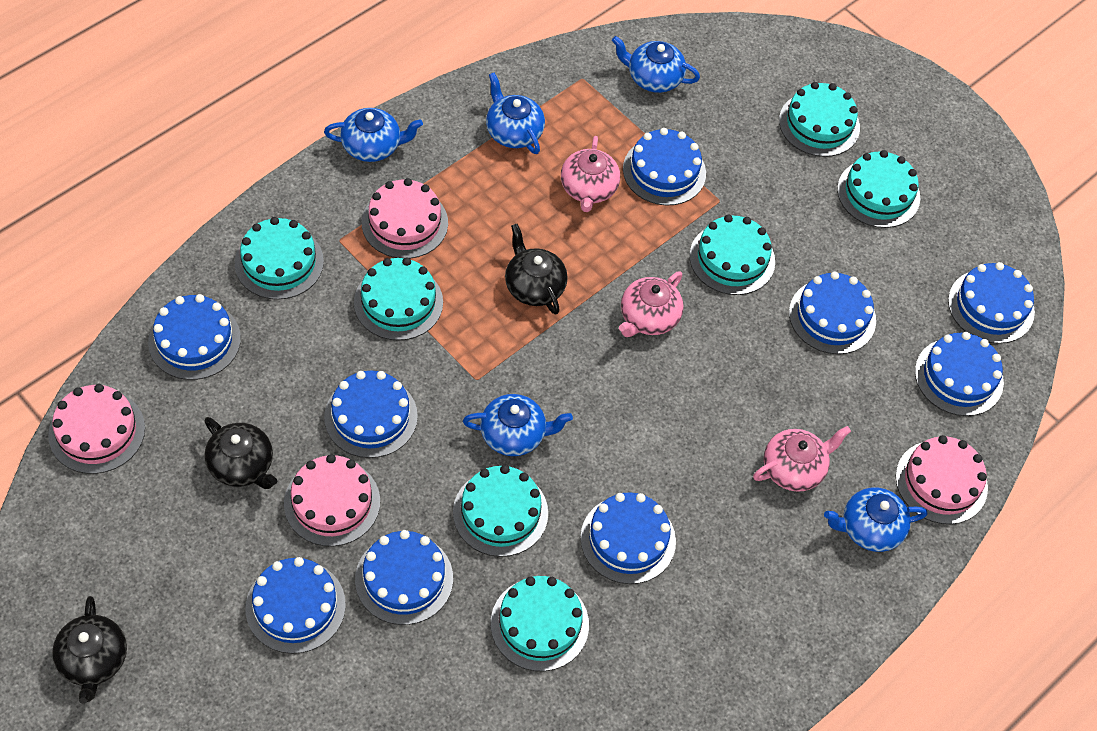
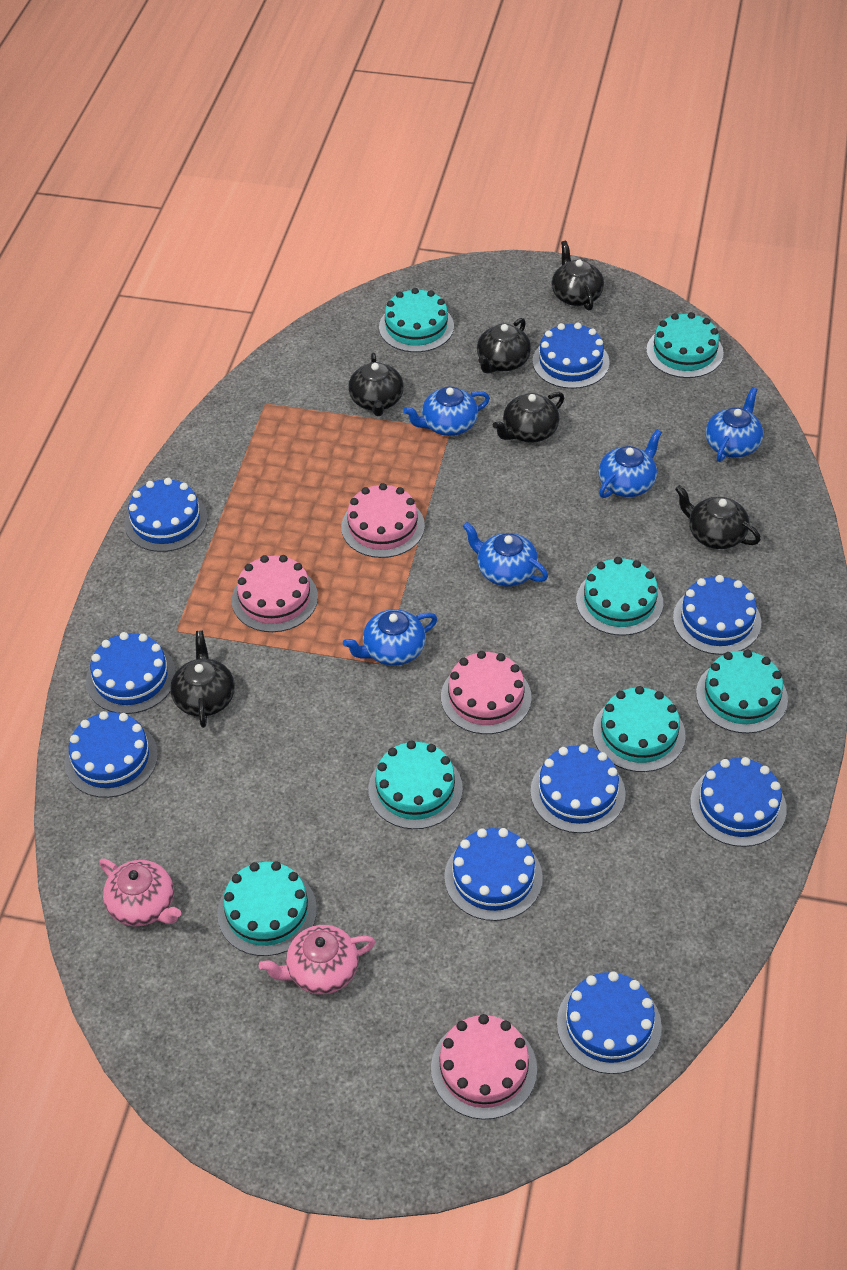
black teapot: 3 -> 6
pink teapot: 3 -> 2

